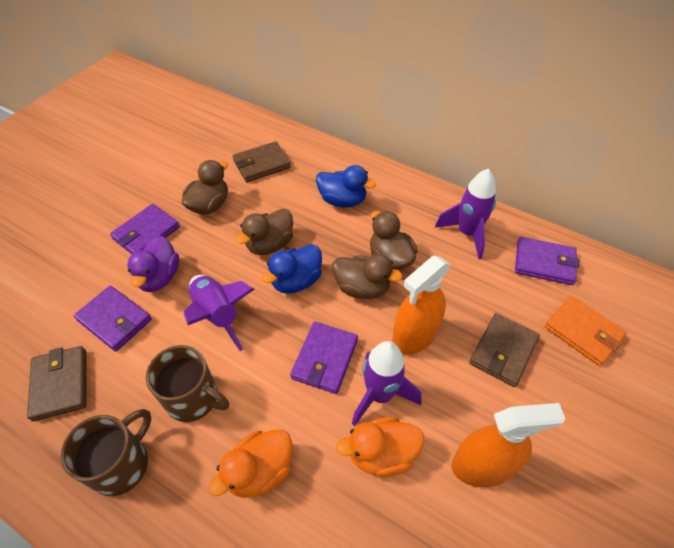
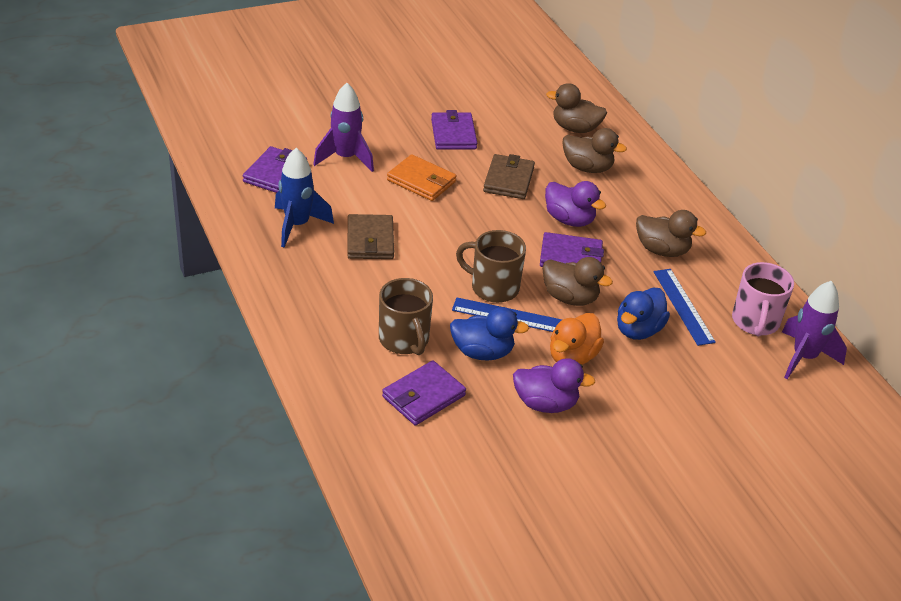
blue rocket: 0 -> 1
blue ruler: 0 -> 2
brown wallet: 3 -> 2
orange duck: 2 -> 1
orange spray bottle: 2 -> 0
pink mug: 0 -> 1
purple duck: 1 -> 2
purple rocket: 3 -> 2

